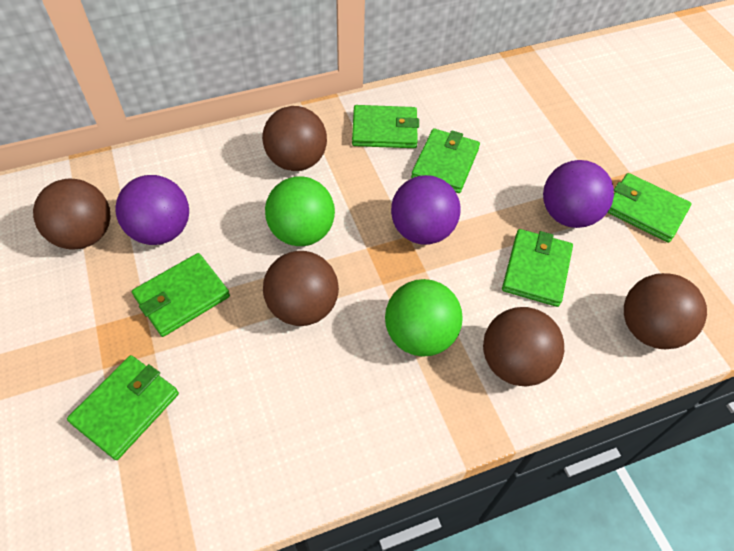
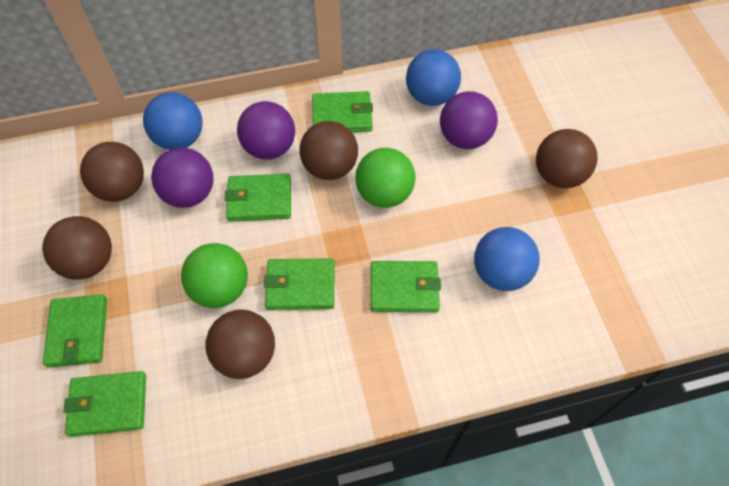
blue ball: 0 -> 3

